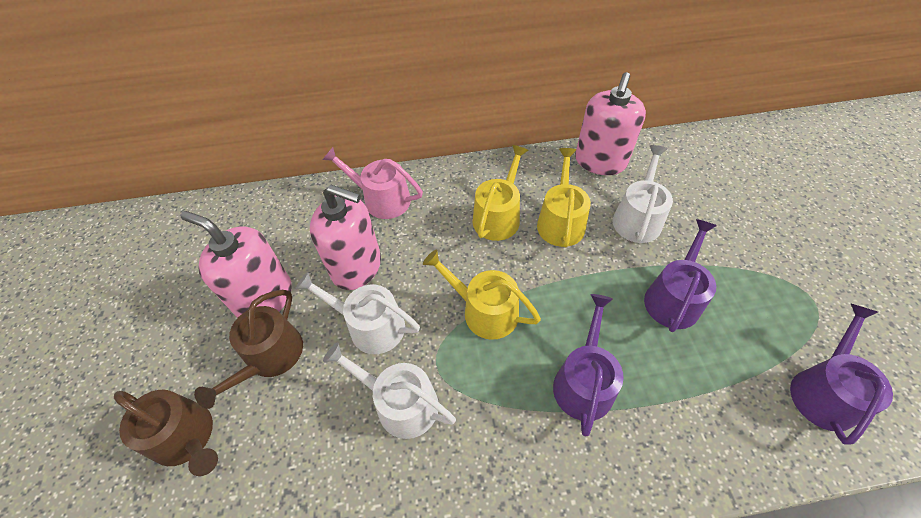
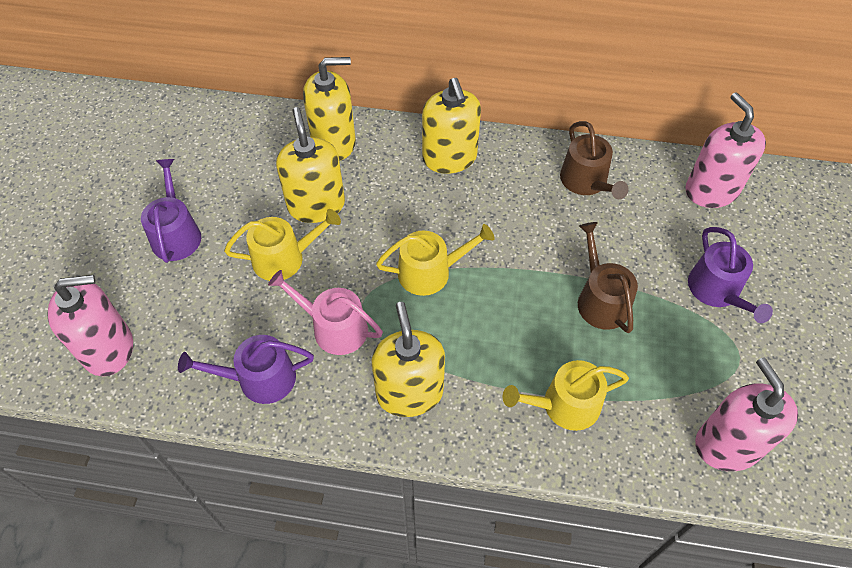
white watering can: 3 -> 0
yellow soap dispenser: 0 -> 4

